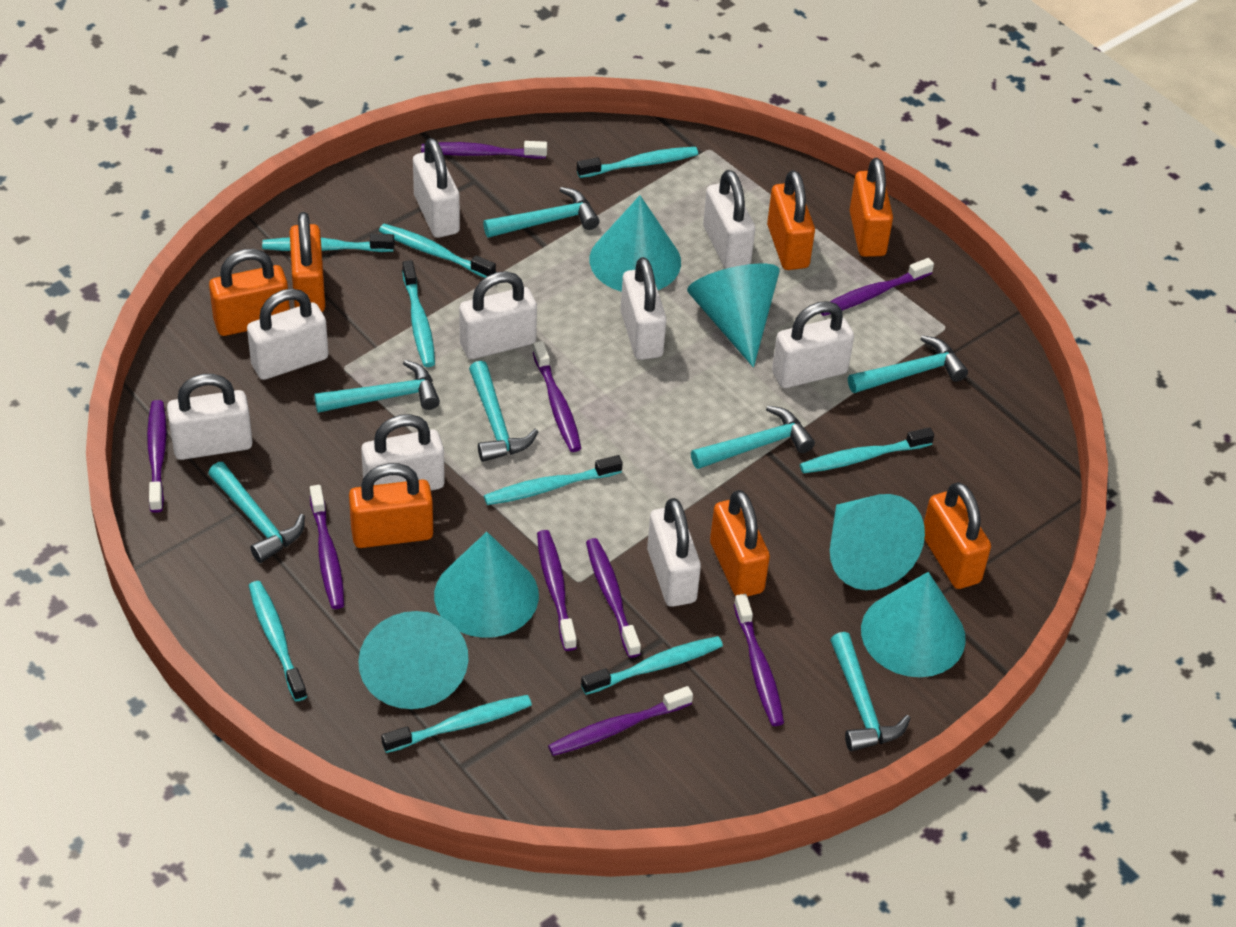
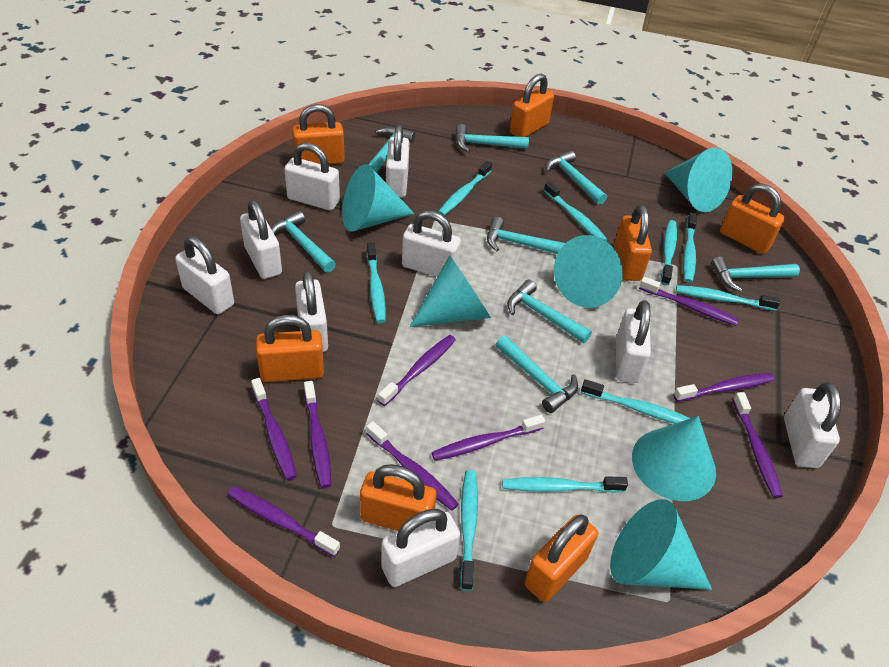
turquoise hammer: 7 -> 8

